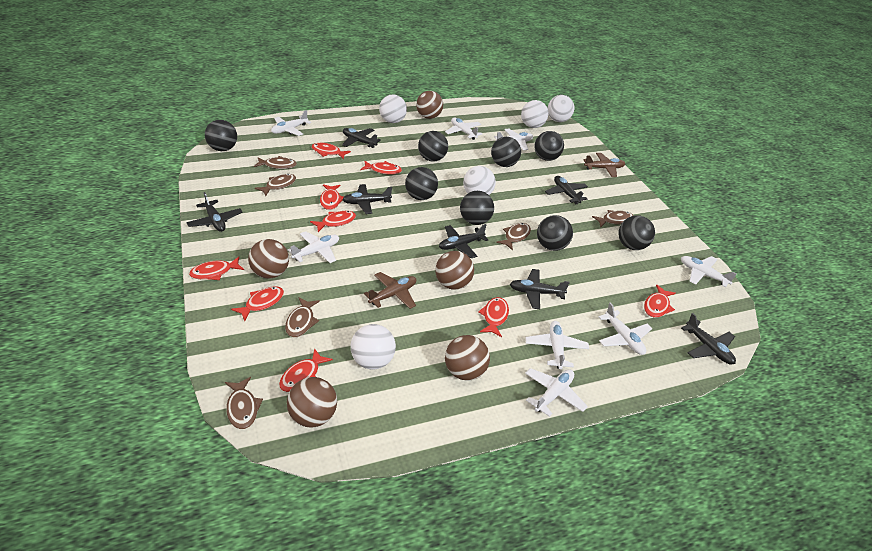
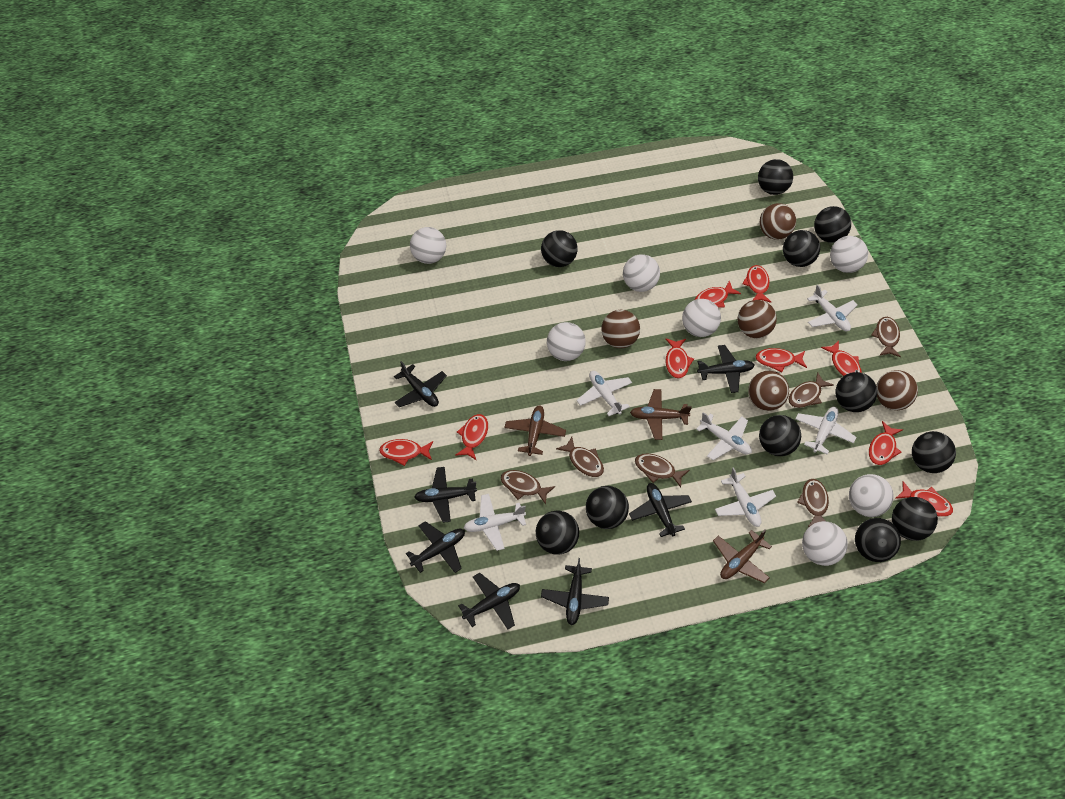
black ball: 8 -> 11
brown plane: 2 -> 3
white ball: 5 -> 7
white plane: 8 -> 6

